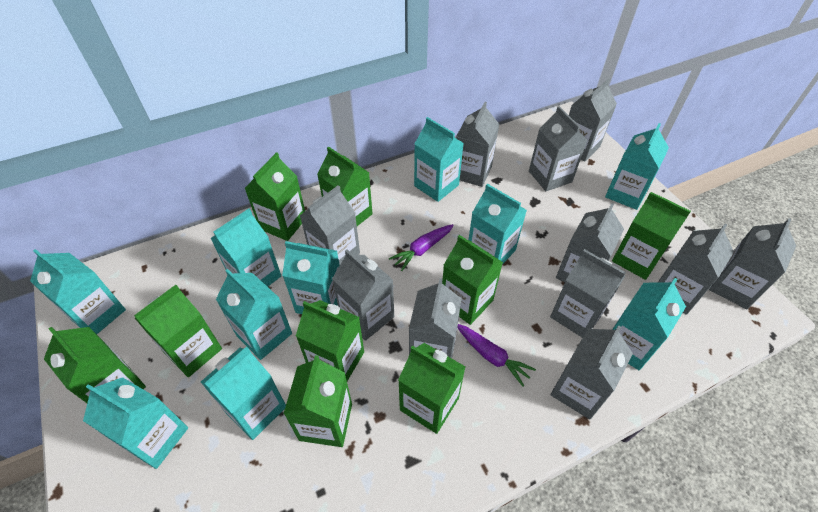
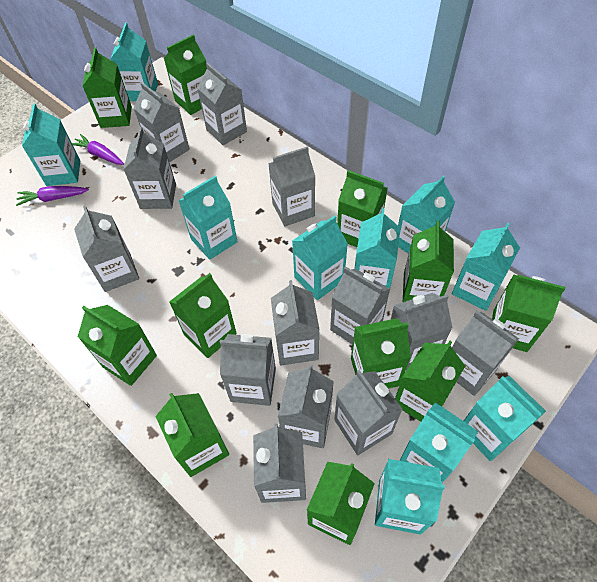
green carton: 9 -> 11
grey carton: 11 -> 13

